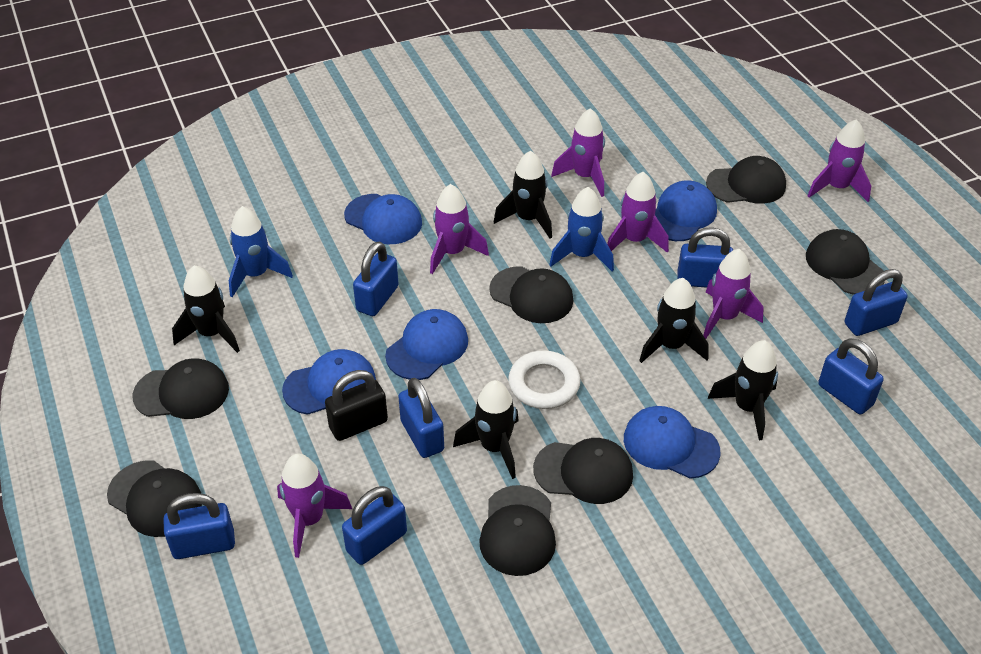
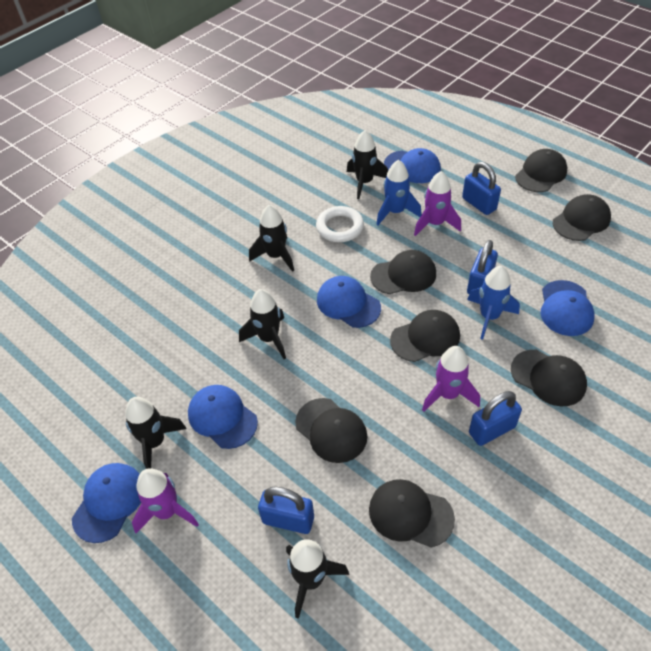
black padlock: 1 -> 0
blue padlock: 7 -> 4
purple rocket: 6 -> 3

